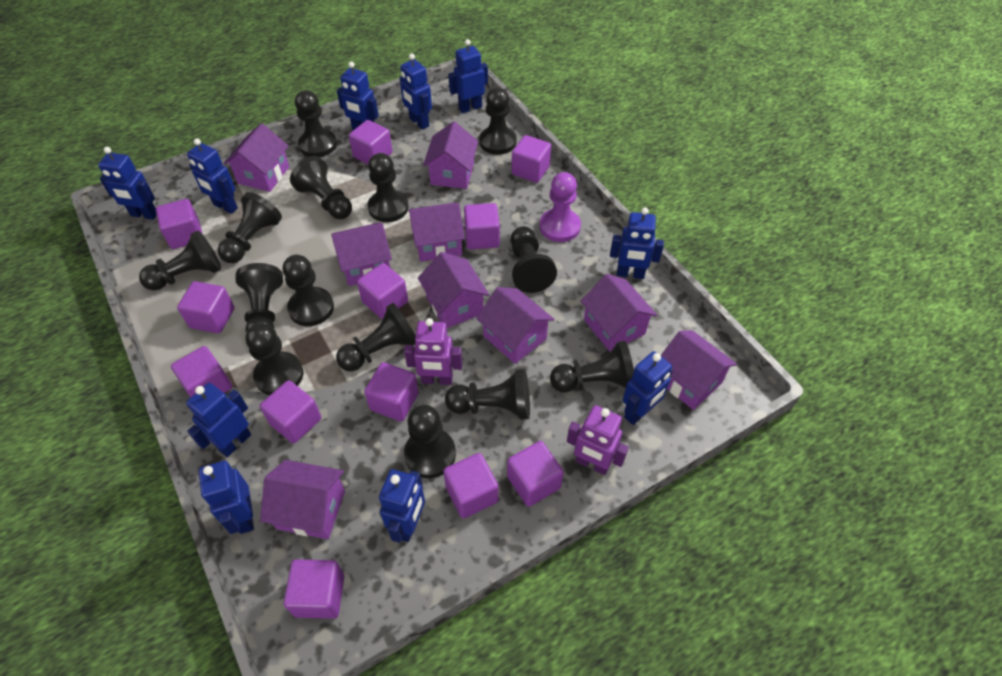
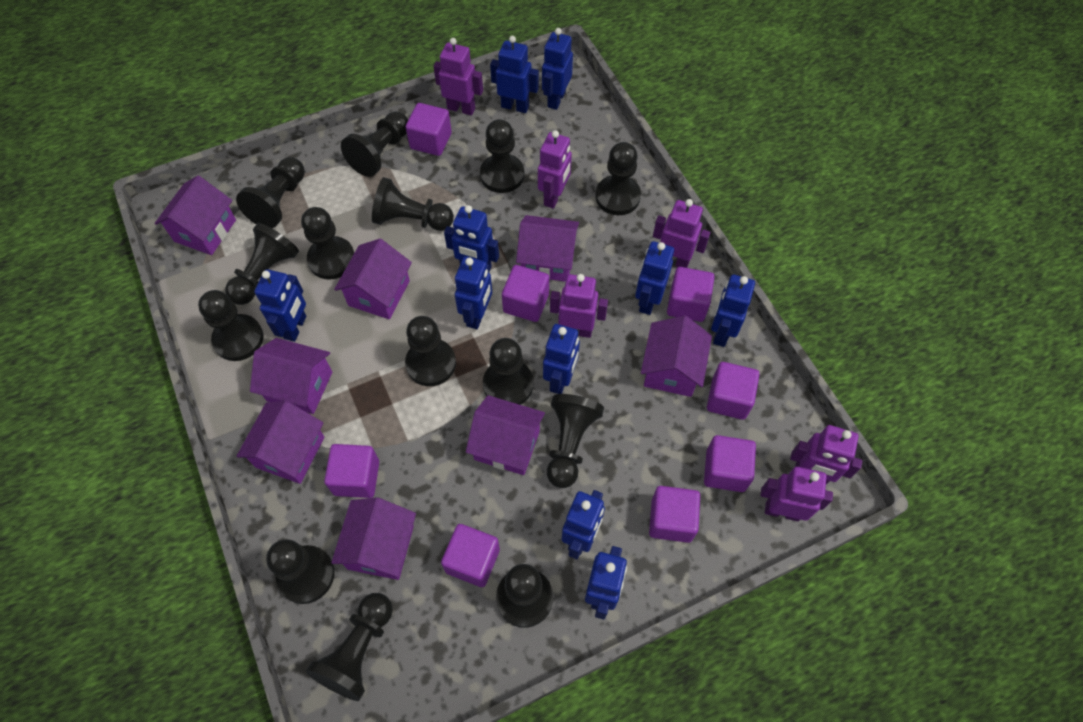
purple cube: 12 -> 8
purple house: 9 -> 8
purple pawn: 1 -> 0
purple robot: 2 -> 6

